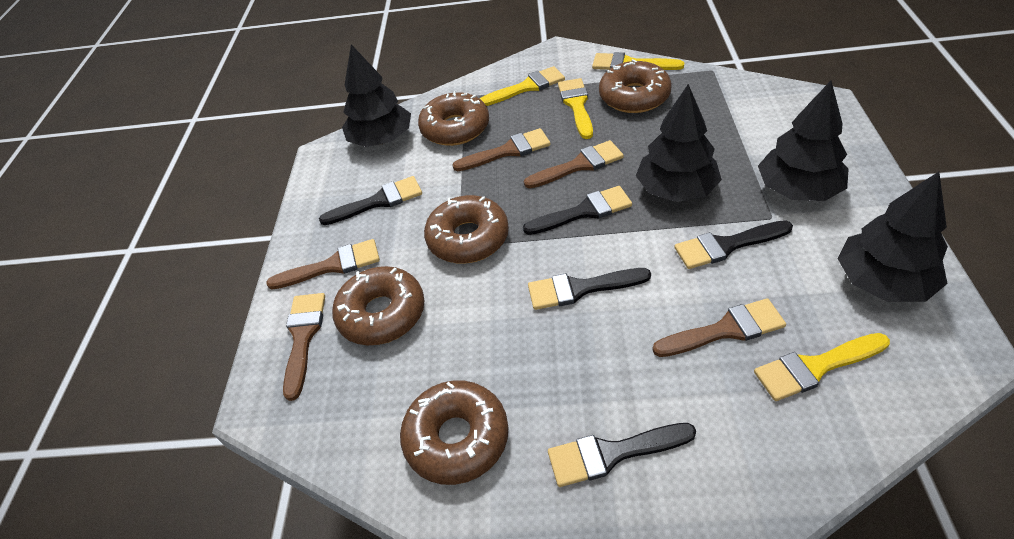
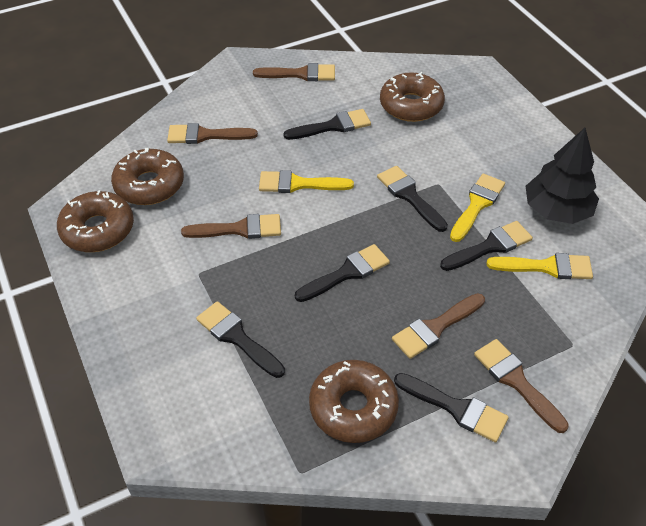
black brush: 5 -> 6
black tree: 4 -> 1
brown donut: 5 -> 4
yellow brush: 4 -> 3

